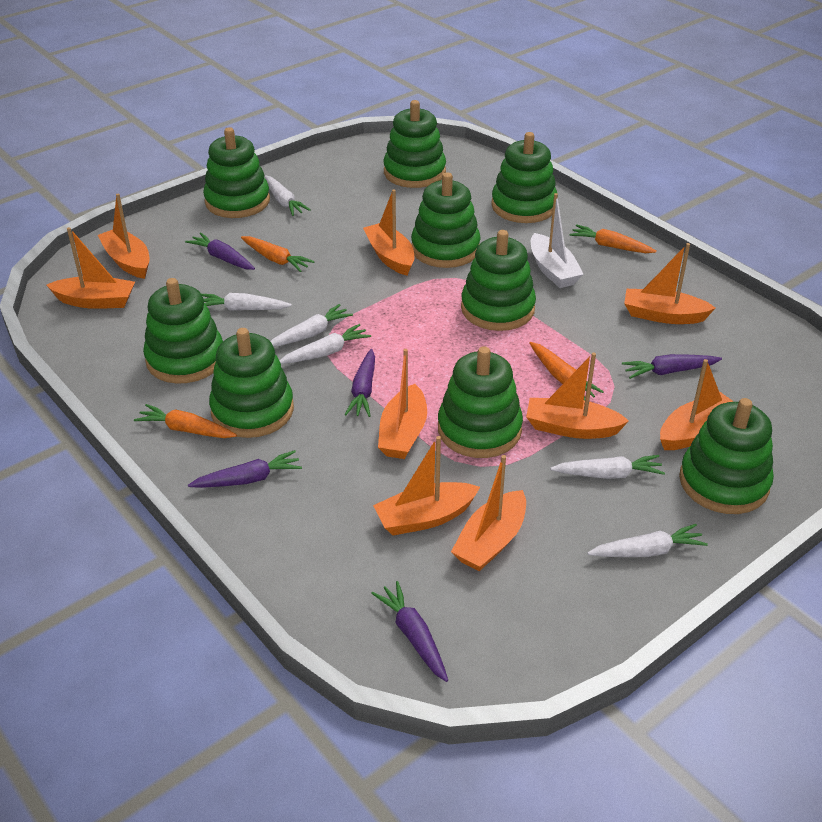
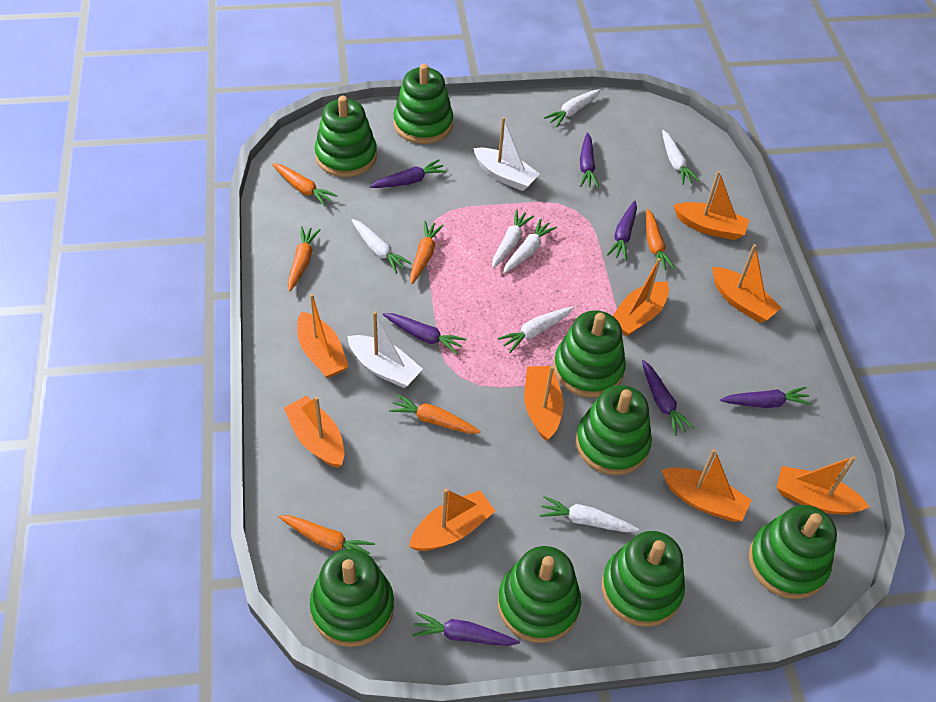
green stacking toy: 9 -> 8
orange carrot: 4 -> 6
purple carrot: 5 -> 7
white boat: 1 -> 2
white carrot: 6 -> 7

